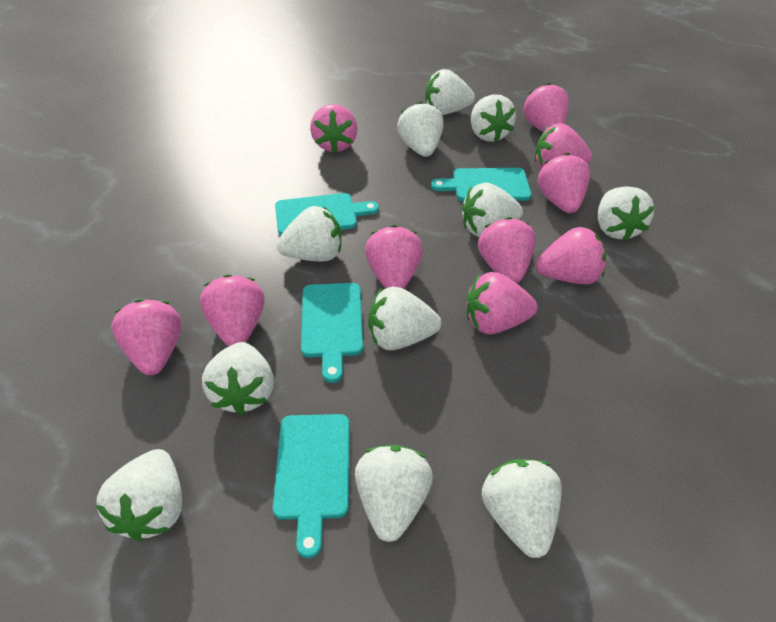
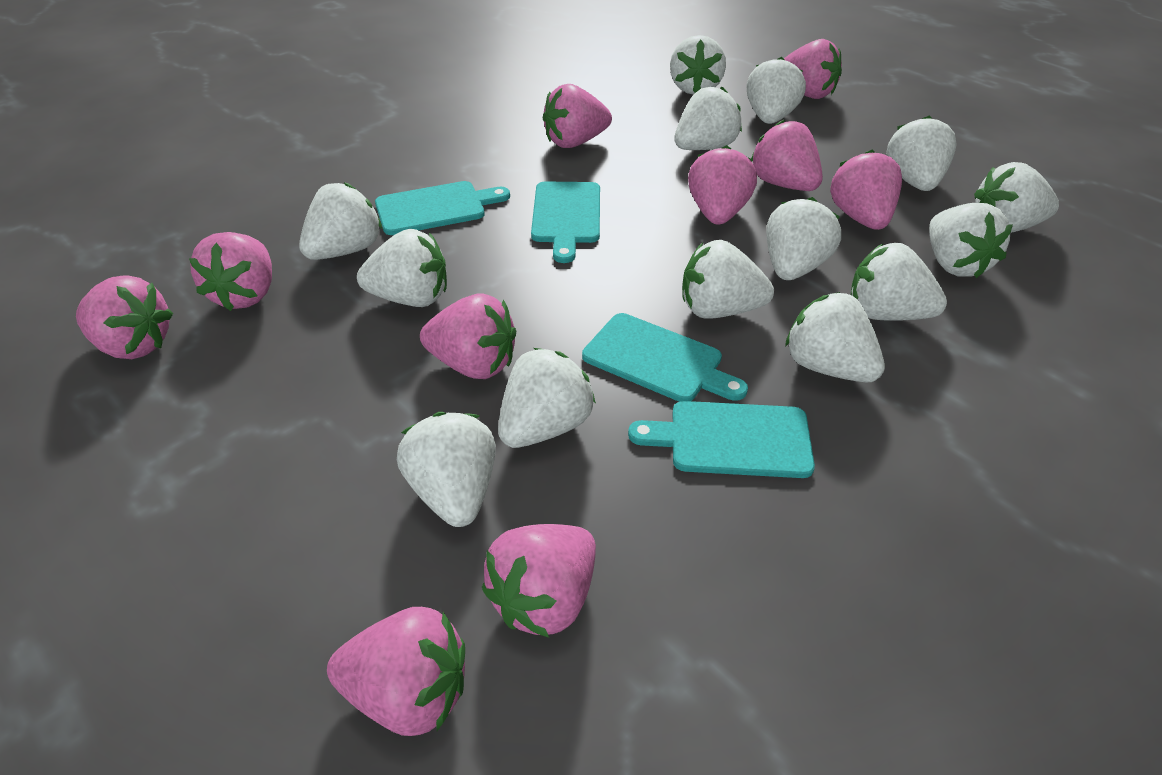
white strawberry: 11 -> 14

